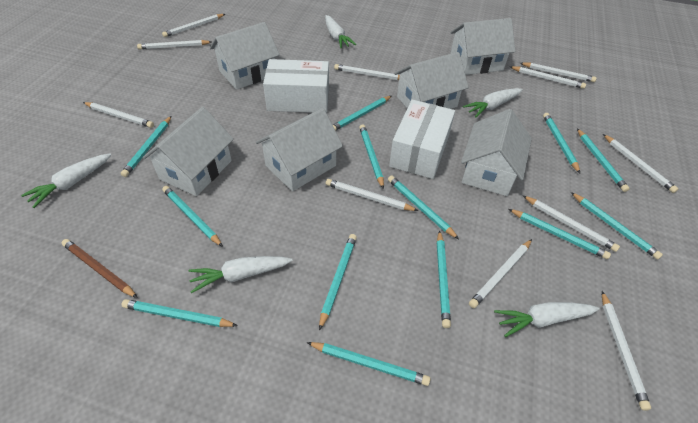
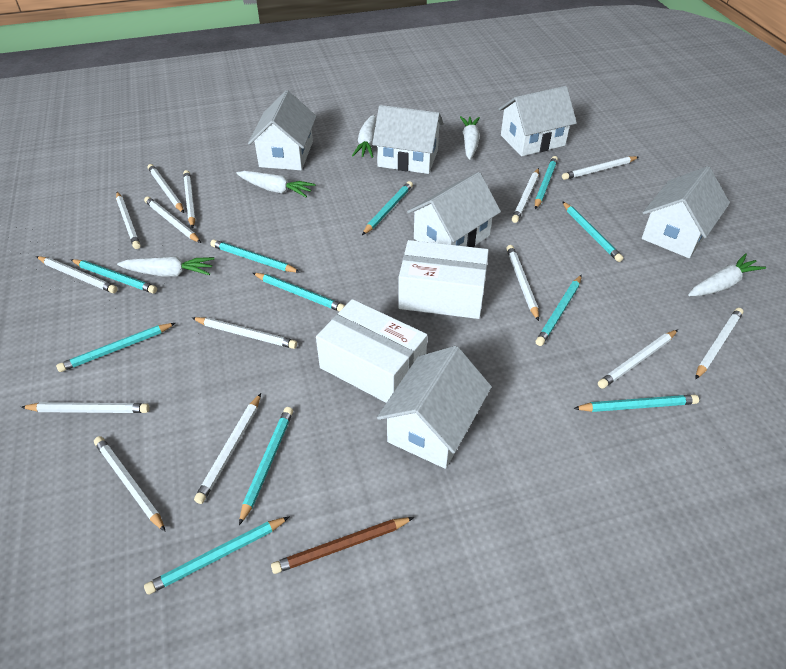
turquoise pencil: 13 -> 11
white pencil: 11 -> 14

